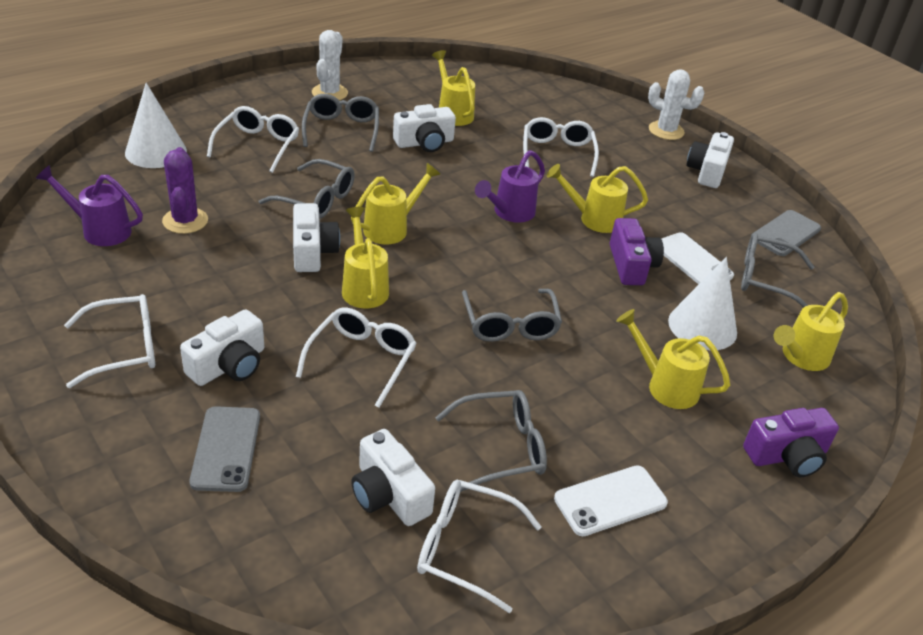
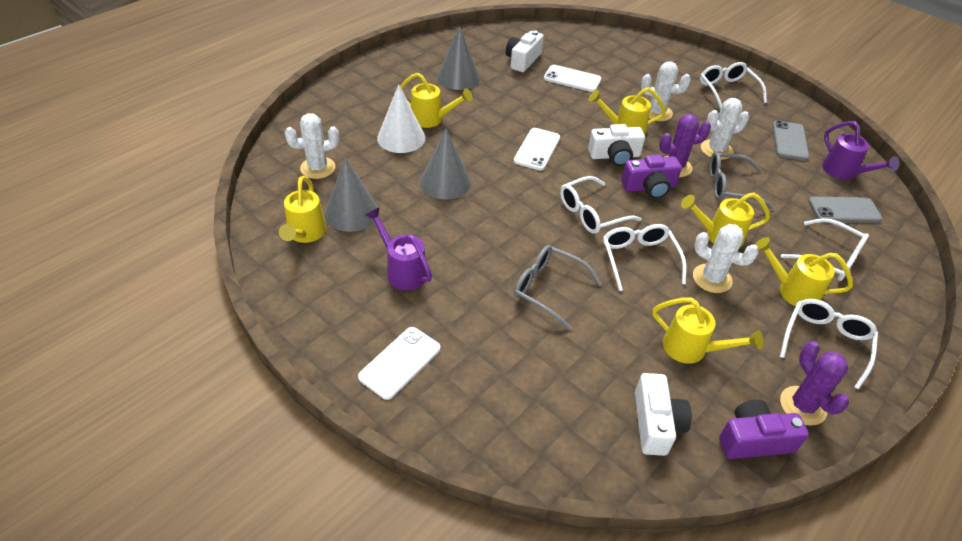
grey cone: 0 -> 3
grey glasses: 5 -> 2
purple cactus: 1 -> 2
white cactus: 2 -> 4
white camera: 5 -> 3
white cone: 2 -> 1
white phone: 2 -> 3

